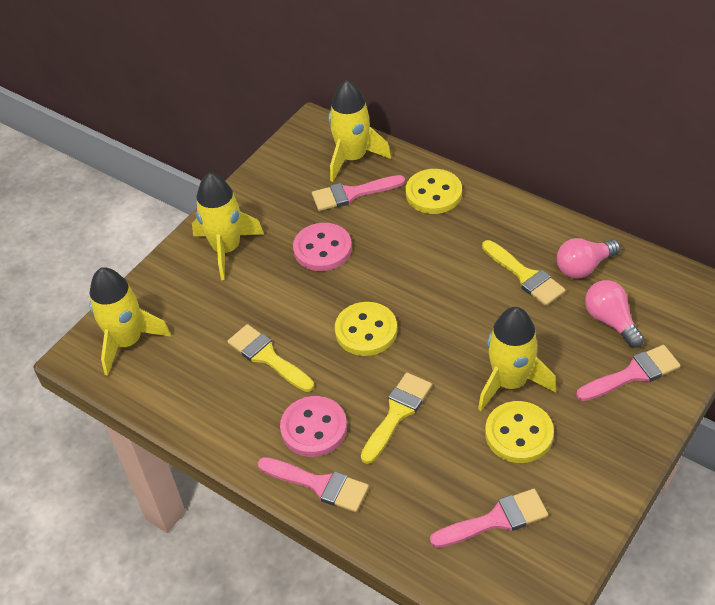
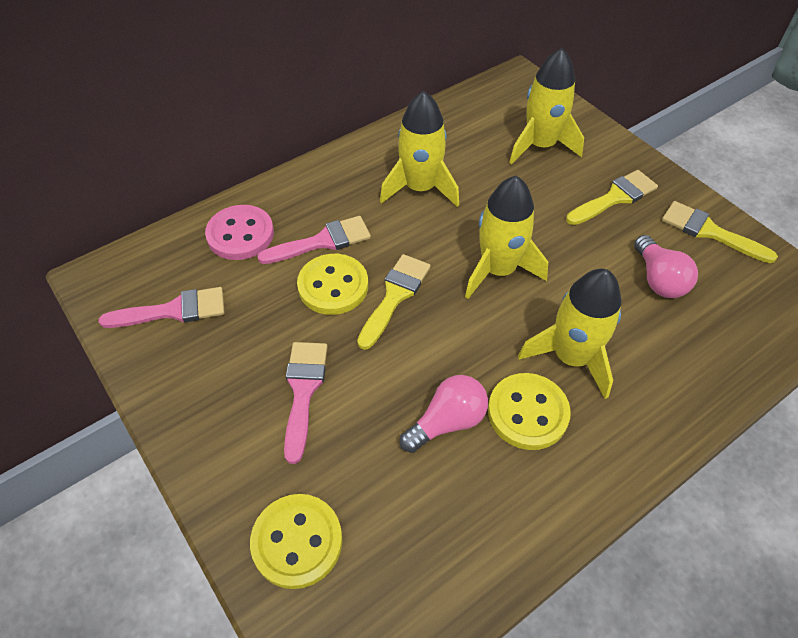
pink brush: 4 -> 3
pink button: 2 -> 1

